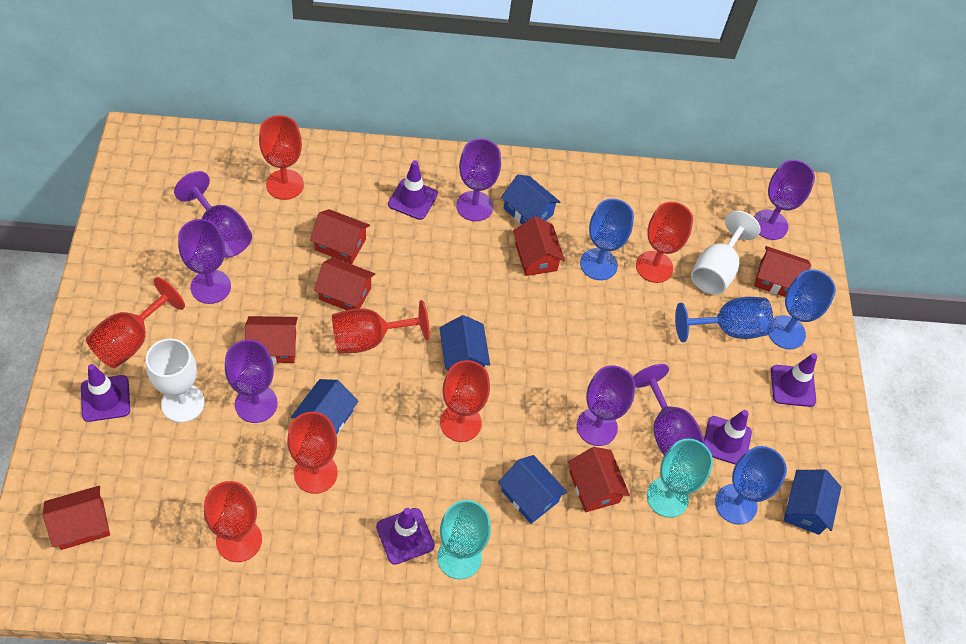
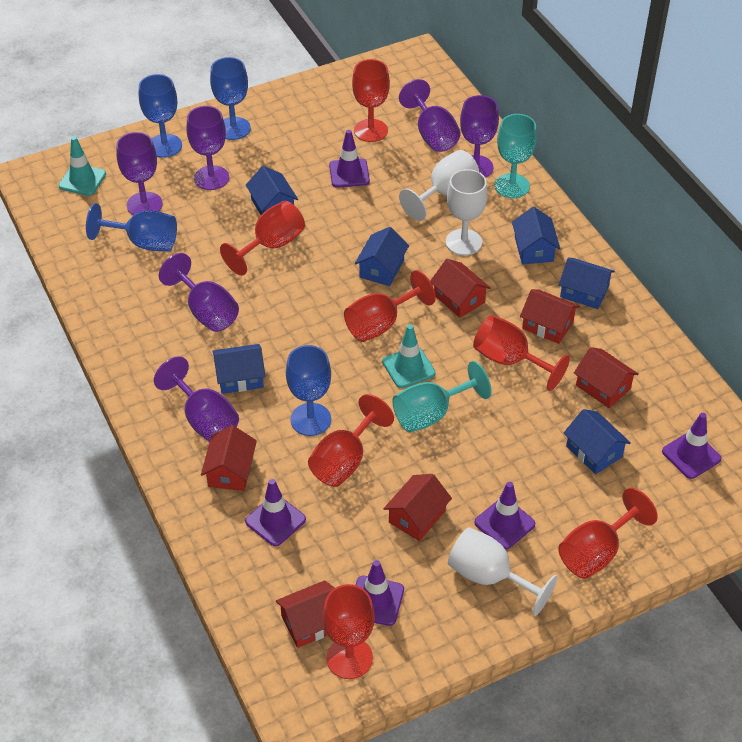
blue house: 5 -> 6
purple goblet: 7 -> 6
red house: 7 -> 6
turquoise traffic cone: 0 -> 2
white goblet: 2 -> 3

